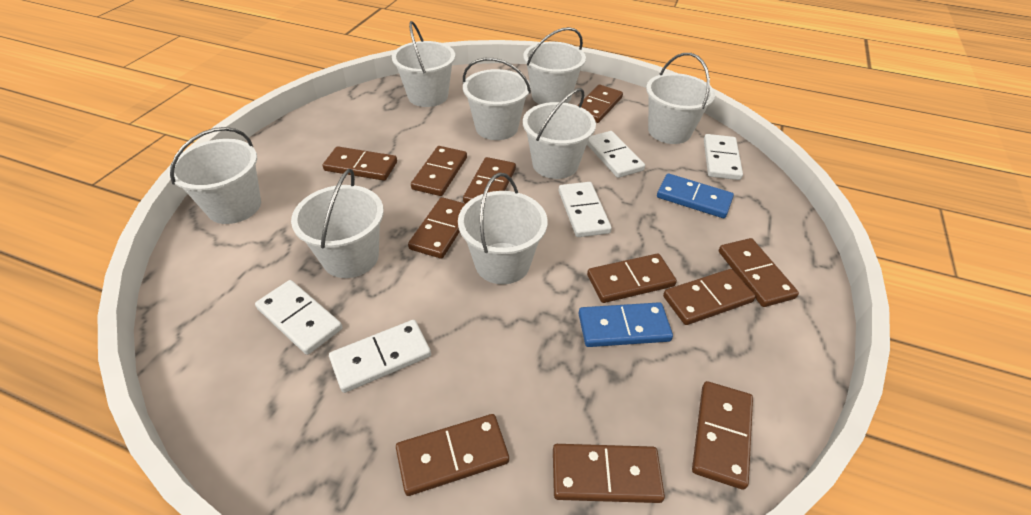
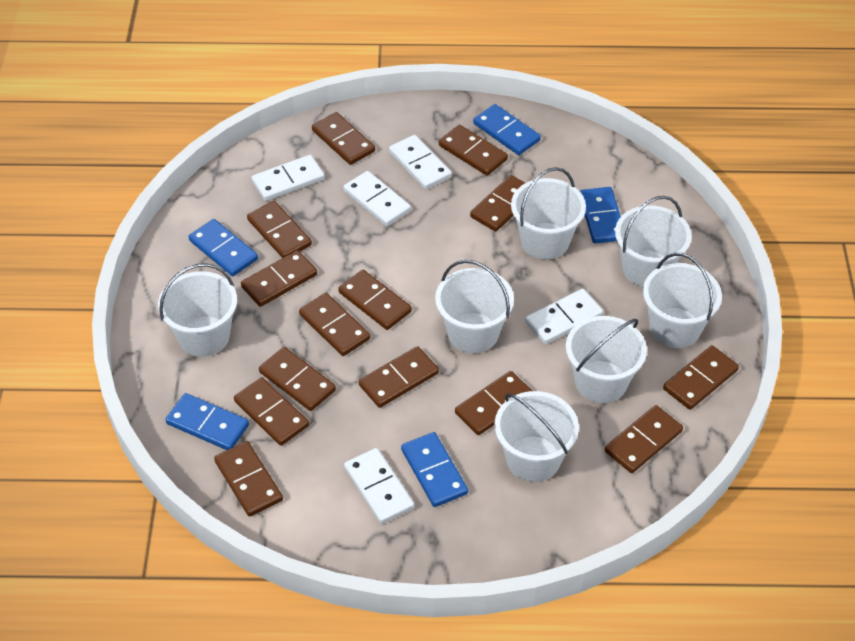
blue domino: 2 -> 5
brown domino: 11 -> 14
white bucket: 8 -> 7

